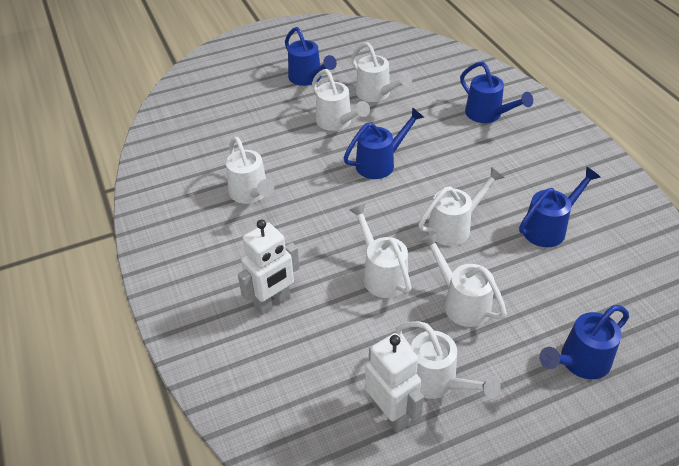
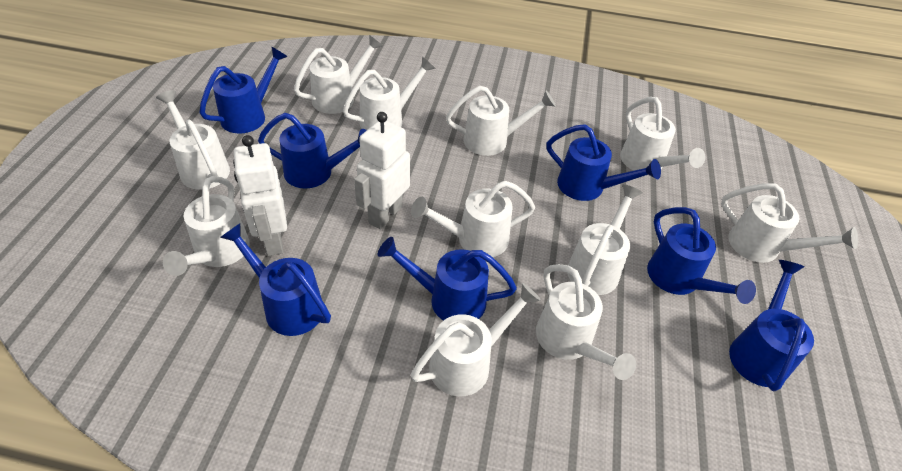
blue watering can: 5 -> 7
white watering can: 7 -> 11

